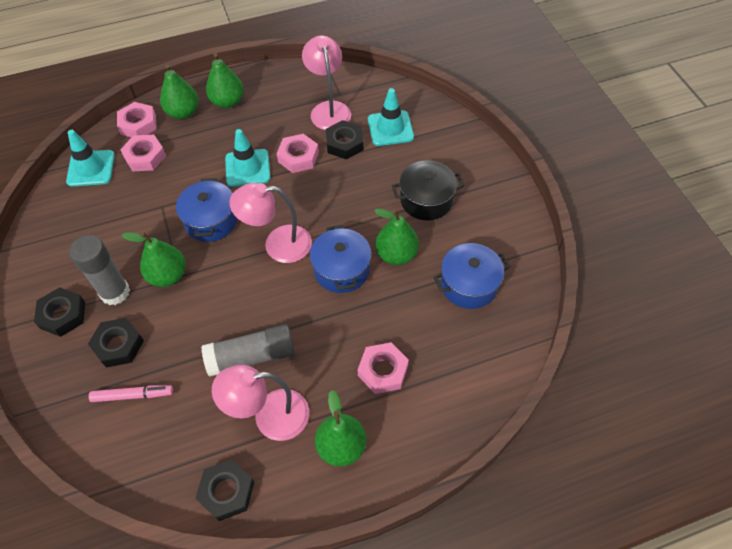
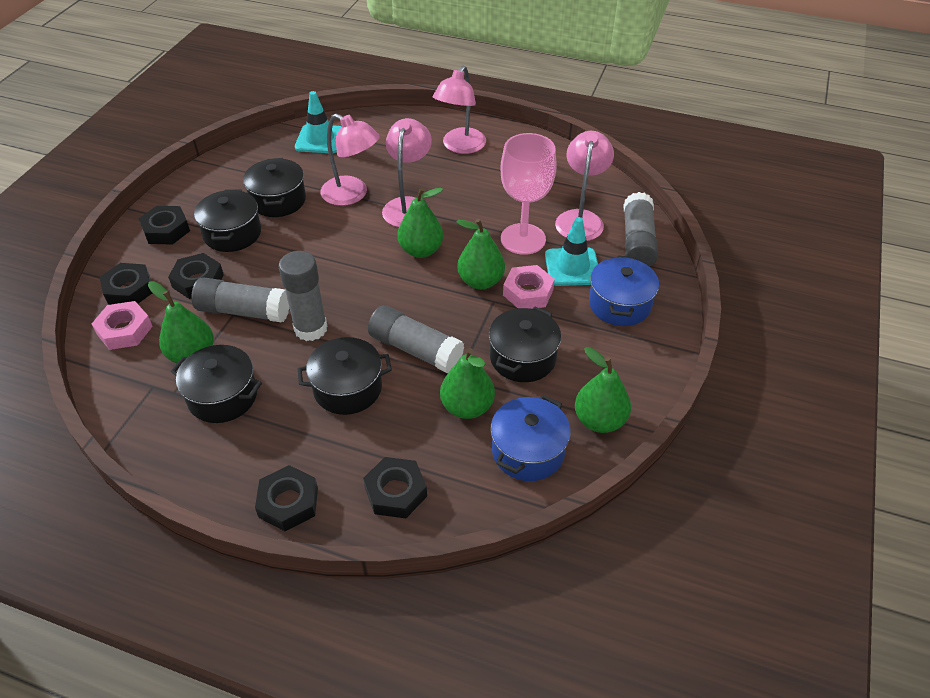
black nut: 4 -> 5
black pot: 1 -> 5
blue pot: 3 -> 2
grey glue stick: 2 -> 4
pink goblet: 0 -> 1
pink lamp: 3 -> 4
pink marker: 1 -> 0
pink nut: 4 -> 2
turquoise traffic cone: 3 -> 2

